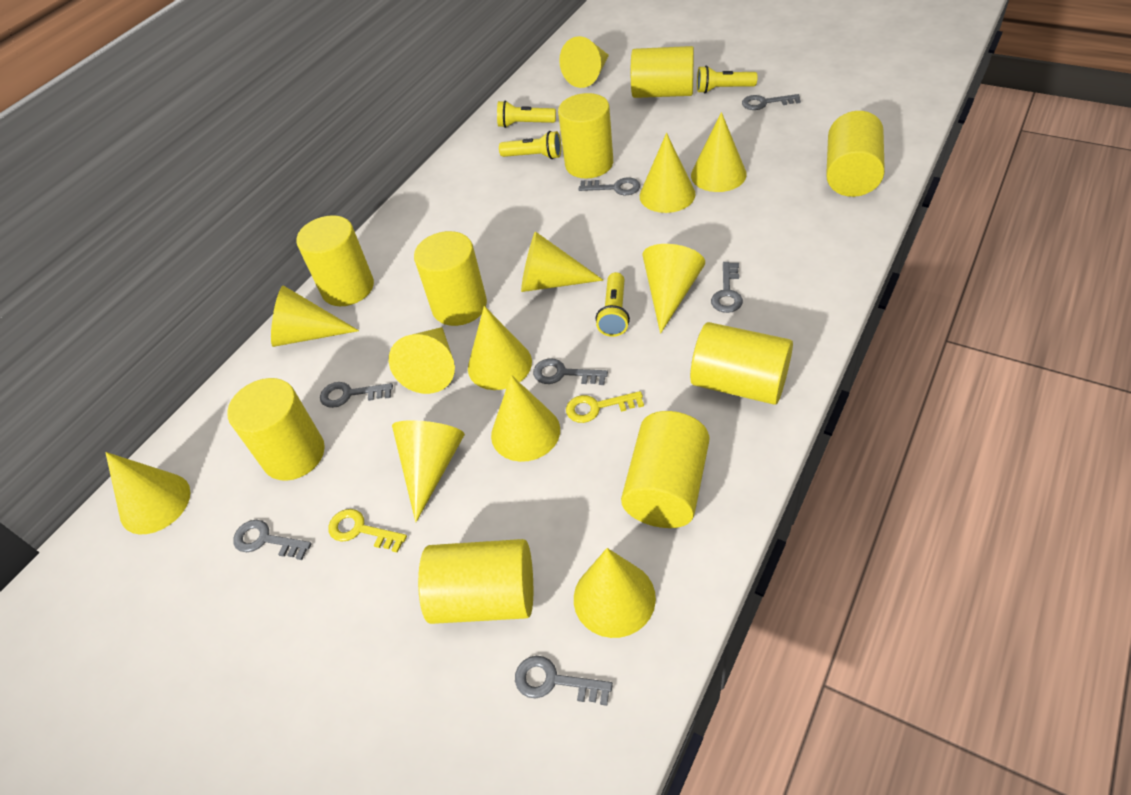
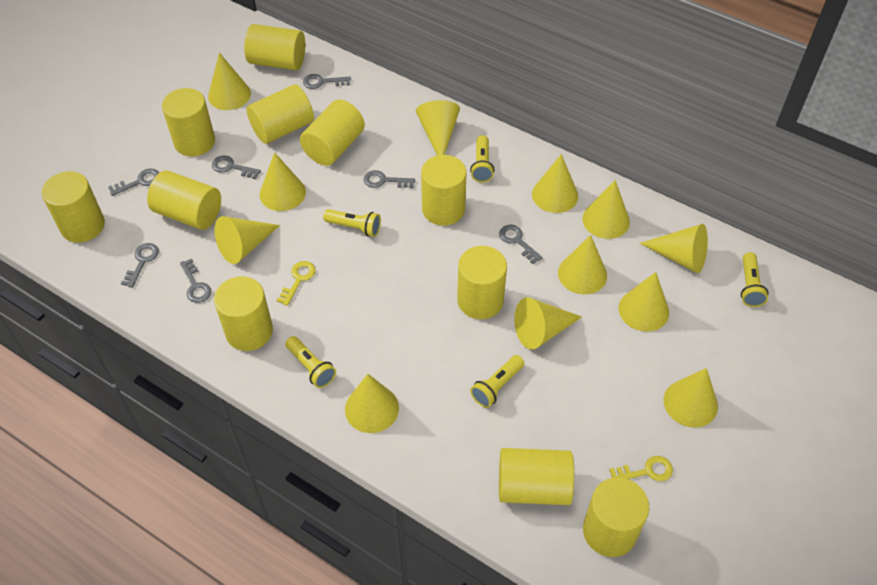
yellow cylinder: 9 -> 11
yellow flashlight: 4 -> 5

